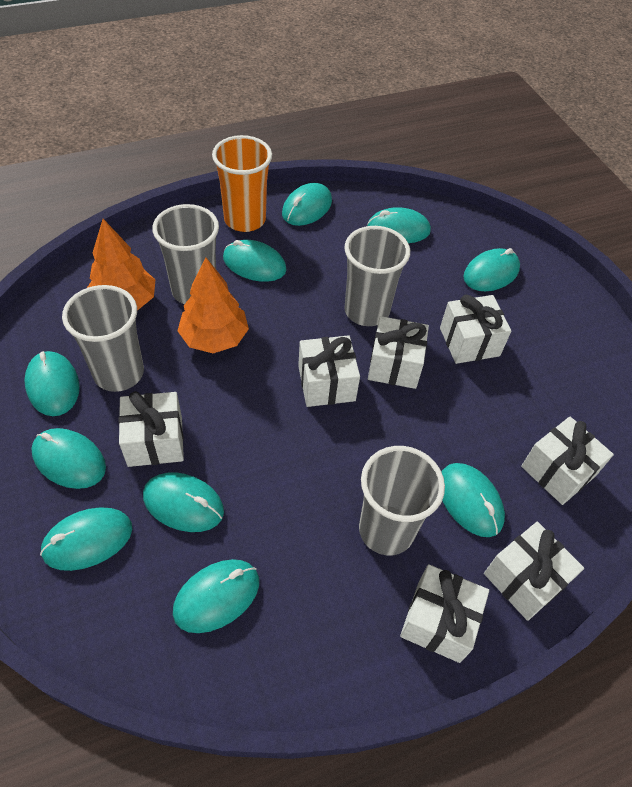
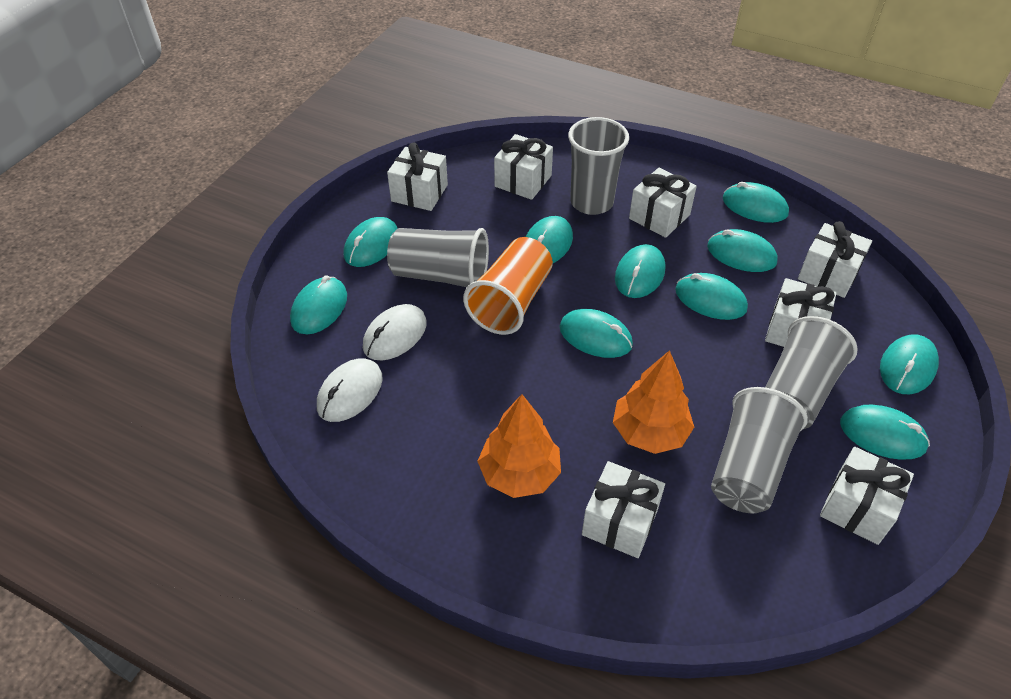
white mouse: 0 -> 2

